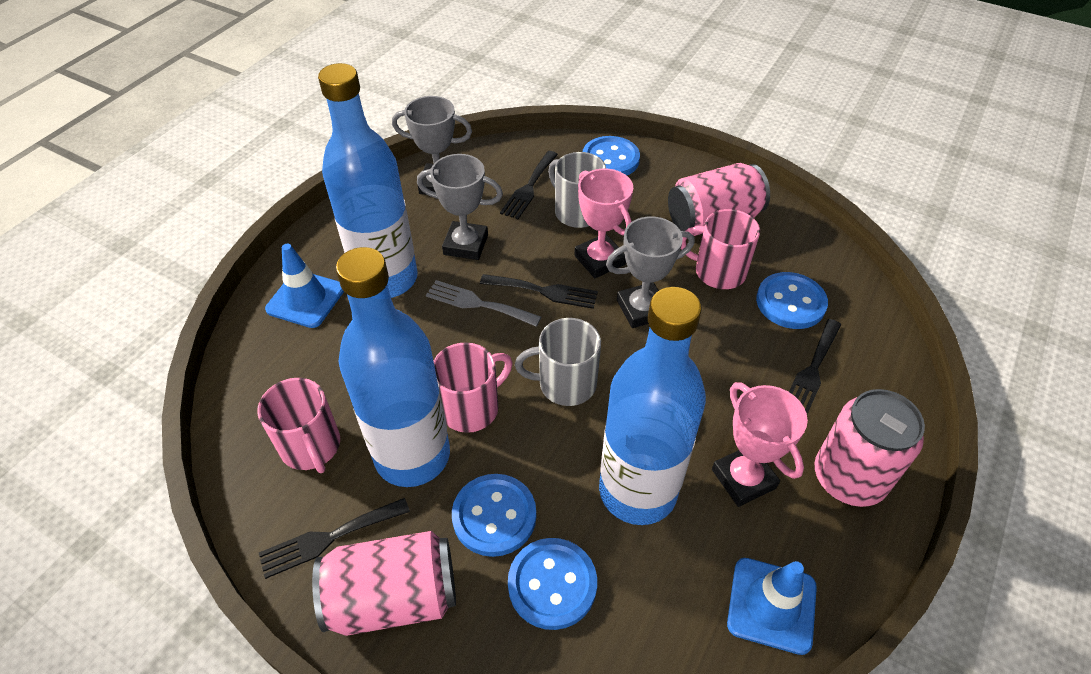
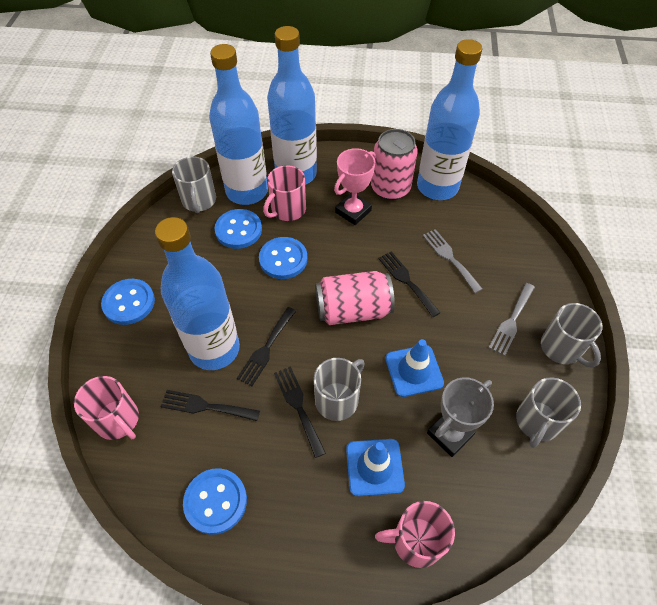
blue bottle: 3 -> 4
grey fork: 1 -> 2
grey mug: 2 -> 4
grey trophy: 3 -> 1
pink can: 3 -> 2
pink trophy: 2 -> 1

